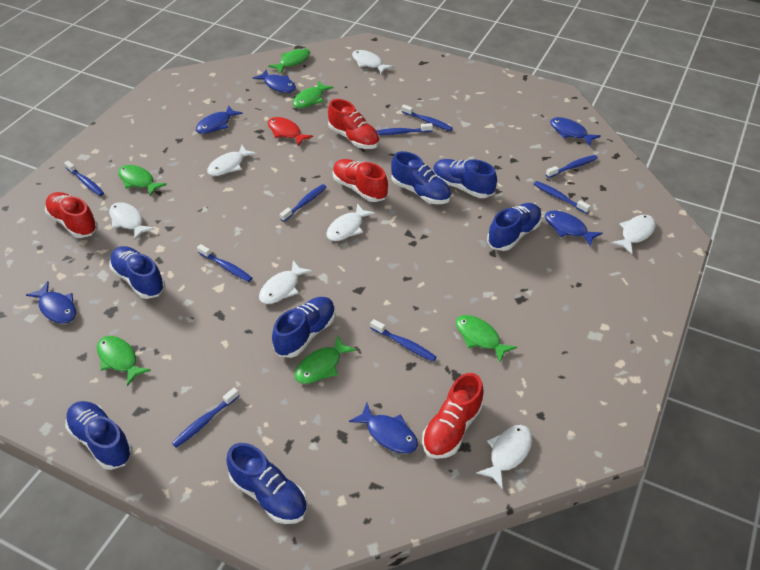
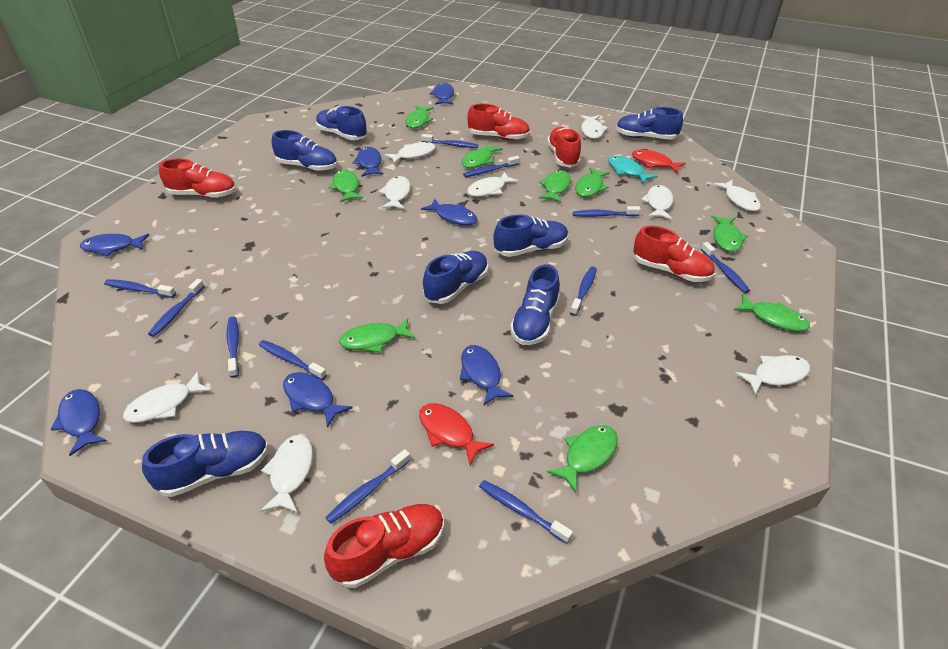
blue fish: 6 -> 7
blue toothbrush: 9 -> 11
green fish: 6 -> 9
red fish: 1 -> 2
red shoe: 4 -> 5
turquoise fish: 0 -> 1
white fish: 7 -> 9

